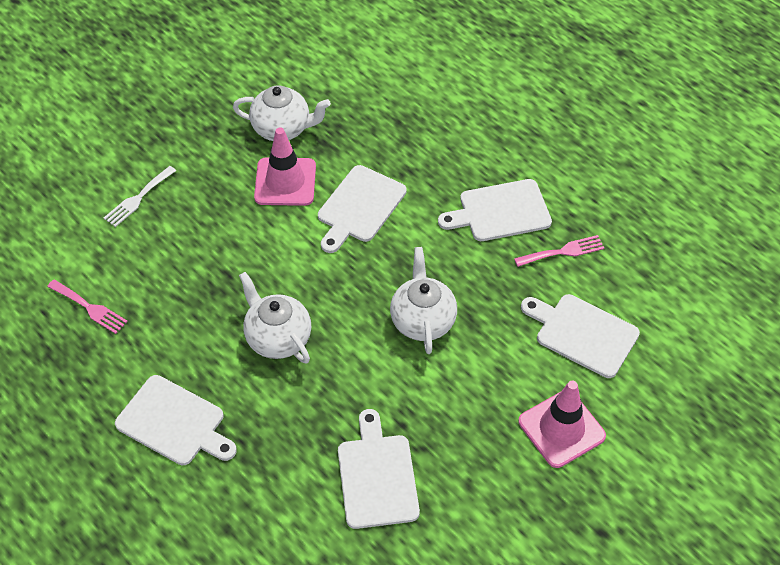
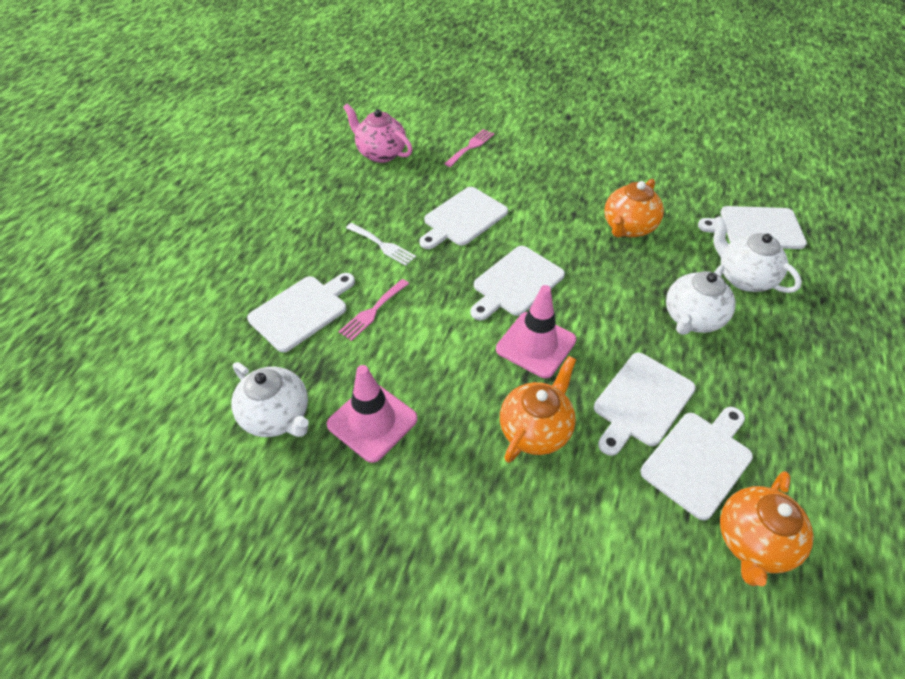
orange teapot: 0 -> 3
pink teapot: 0 -> 1
white cutting board: 5 -> 6

